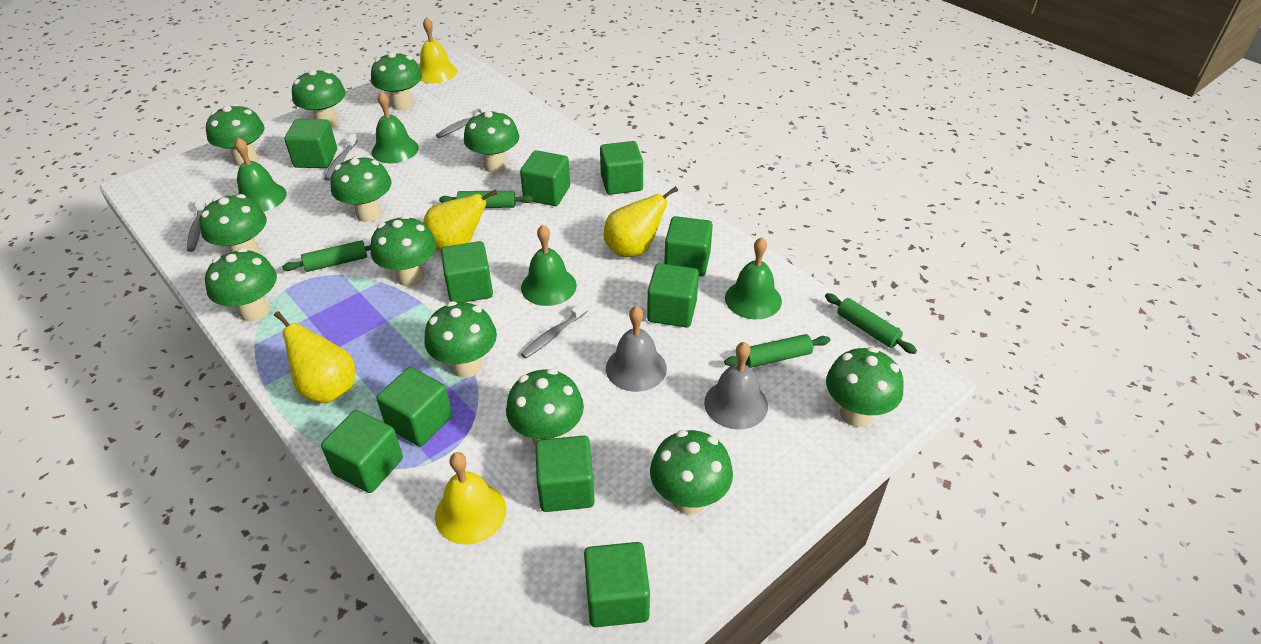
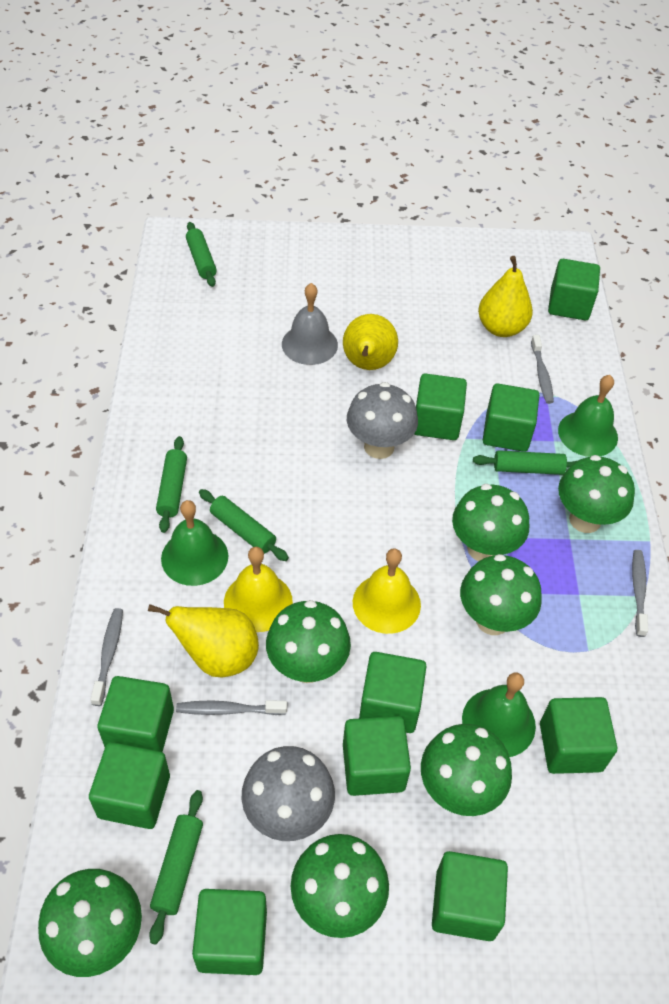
green bell: 4 -> 3
green mushroom: 12 -> 7
green rolling pin: 4 -> 5
grey bell: 2 -> 1
grey mushroom: 0 -> 2

